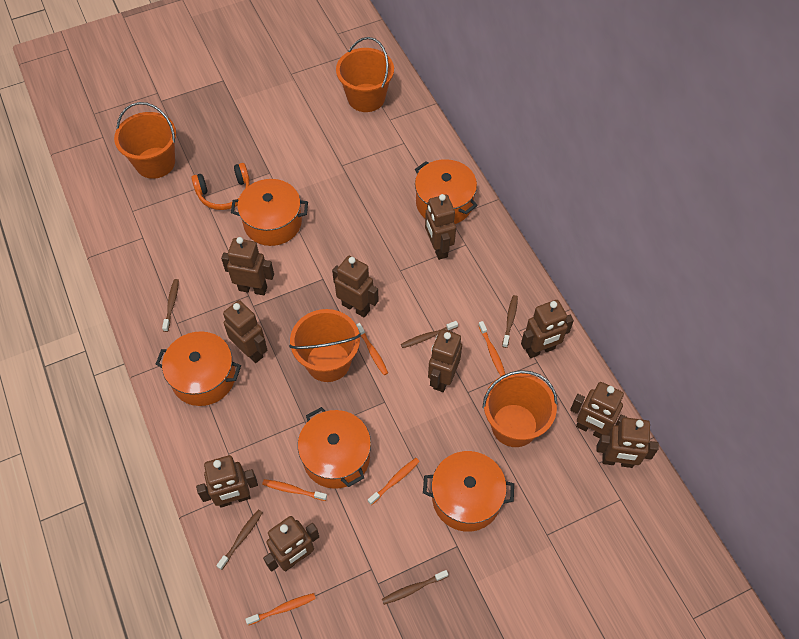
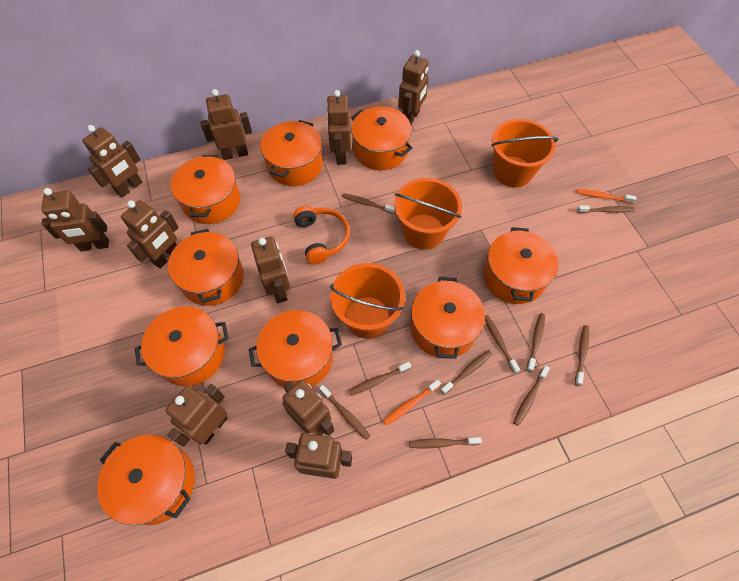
brown toothbrush: 5 -> 10
orange bucket: 4 -> 3
orange pot: 5 -> 9
orange toothbrush: 5 -> 2

